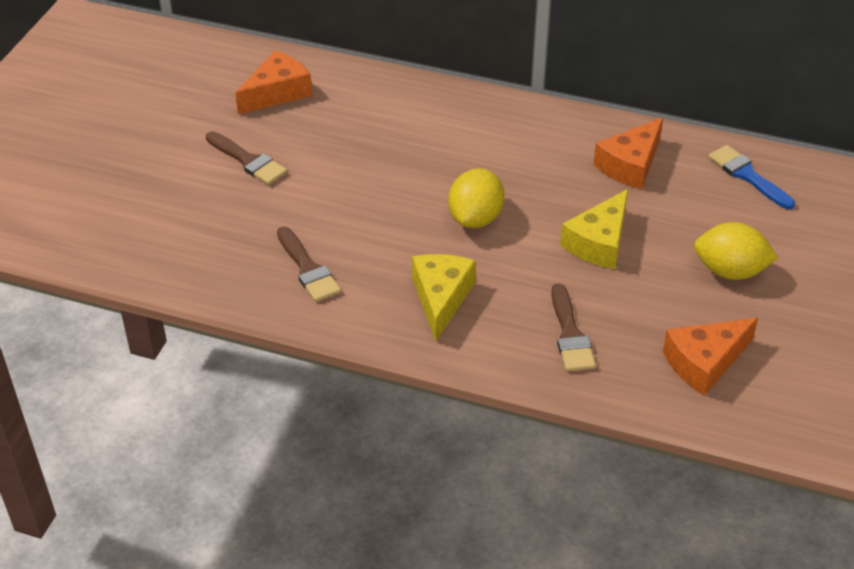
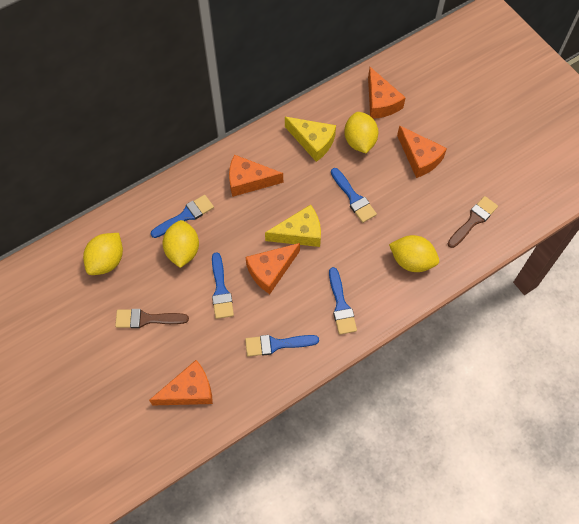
blue brush: 1 -> 5
brown brush: 3 -> 2
orange cheese: 3 -> 5
yellow lemon: 2 -> 4

